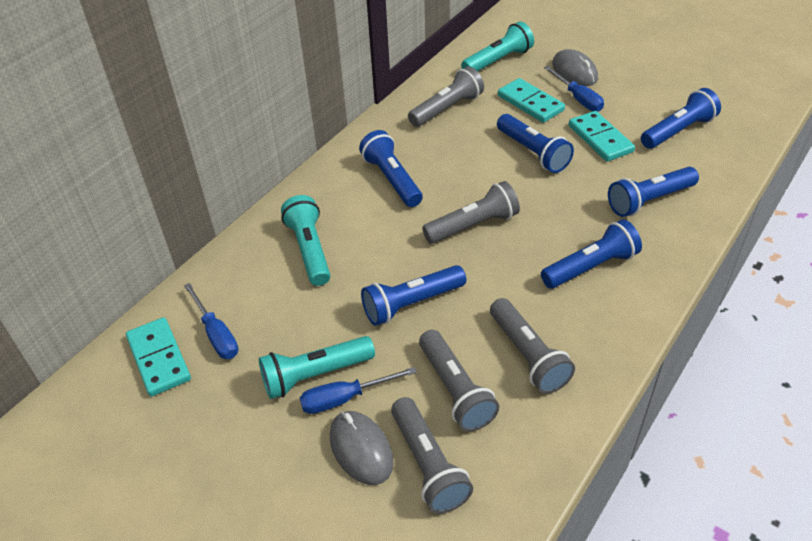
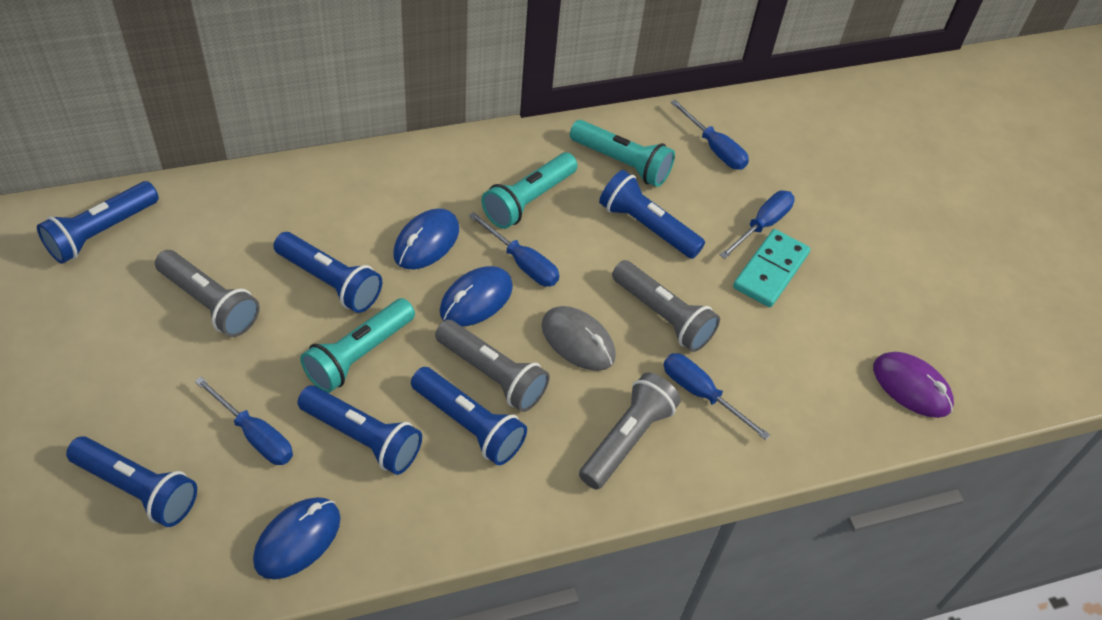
blue mouse: 0 -> 3
blue screwdriver: 3 -> 5
grey flashlight: 5 -> 4
grey mouse: 2 -> 1
purple mouse: 0 -> 1
turquoise domino: 3 -> 1

